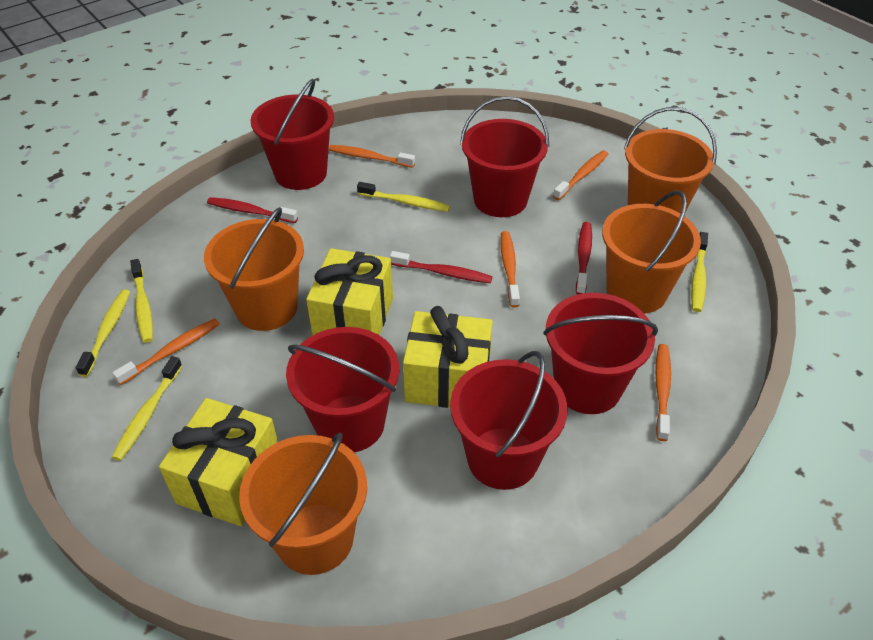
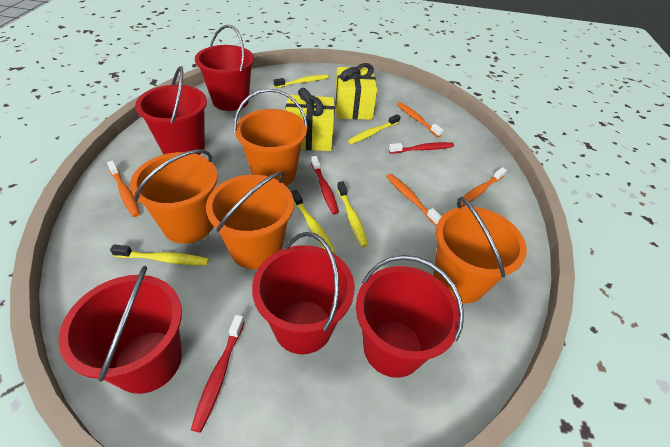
orange toothbrush: 5 -> 4
yellow gift: 3 -> 2

